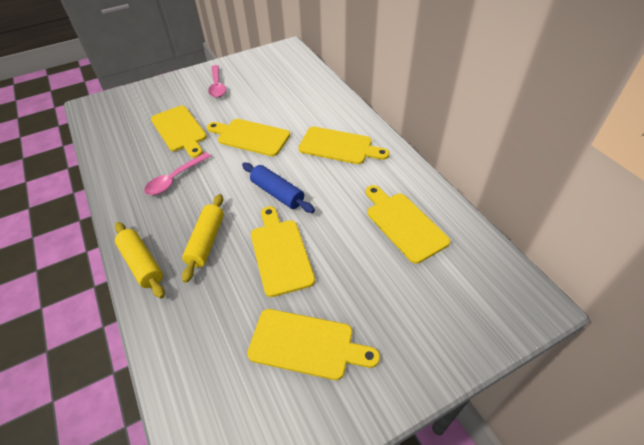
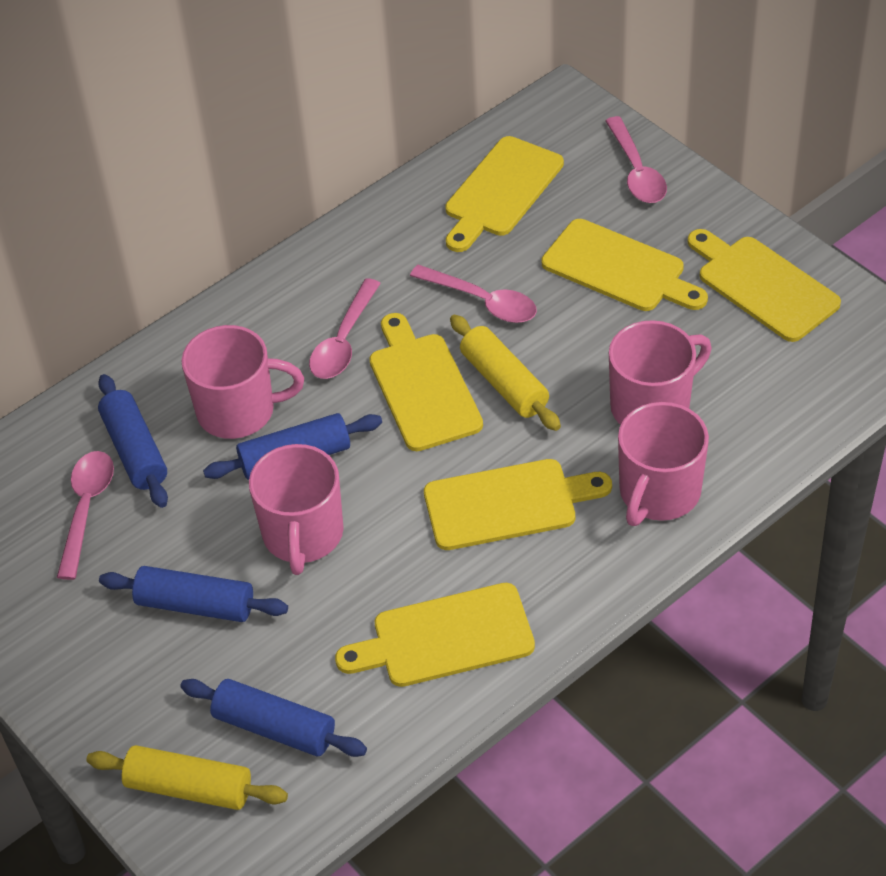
blue rolling pin: 1 -> 4
pink mug: 0 -> 4
pink spoon: 2 -> 4

